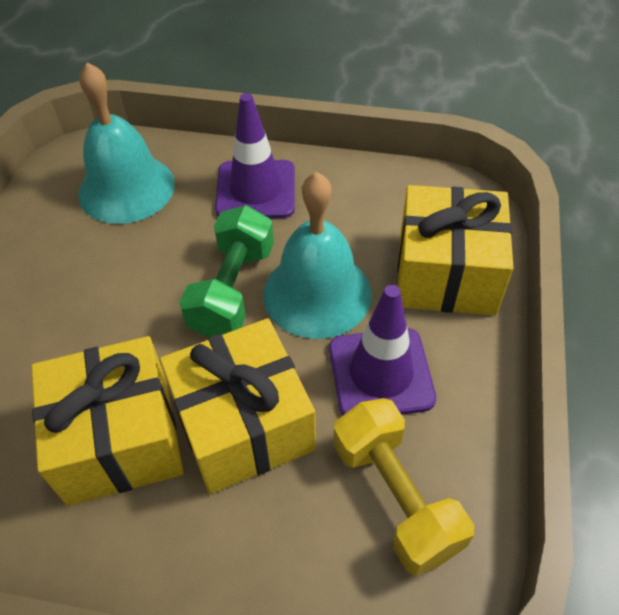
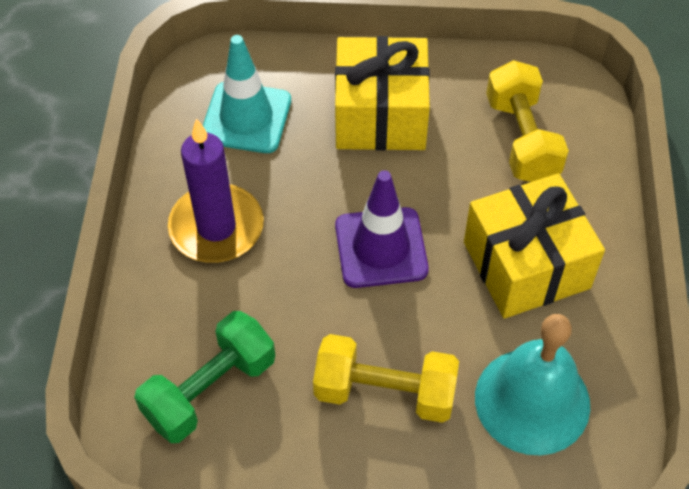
purple candle: 0 -> 1
purple traffic cone: 2 -> 1
turquoise bell: 2 -> 1
turquoise traffic cone: 0 -> 1
yellow dumbbell: 1 -> 2
yellow gift: 3 -> 2

